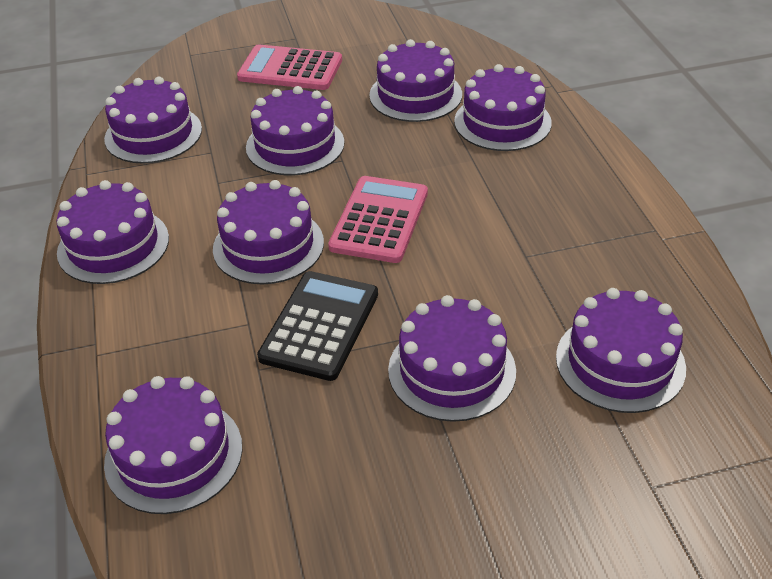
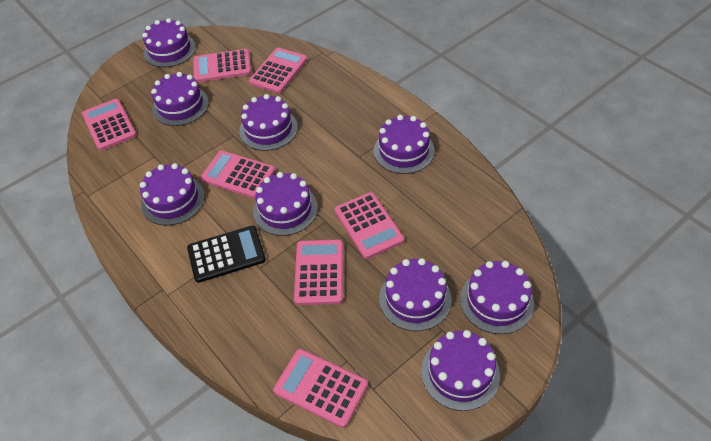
pink calculator: 2 -> 7

